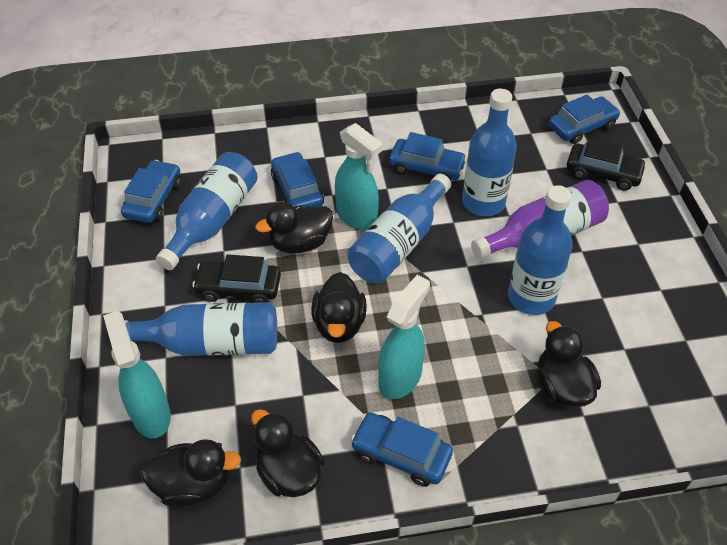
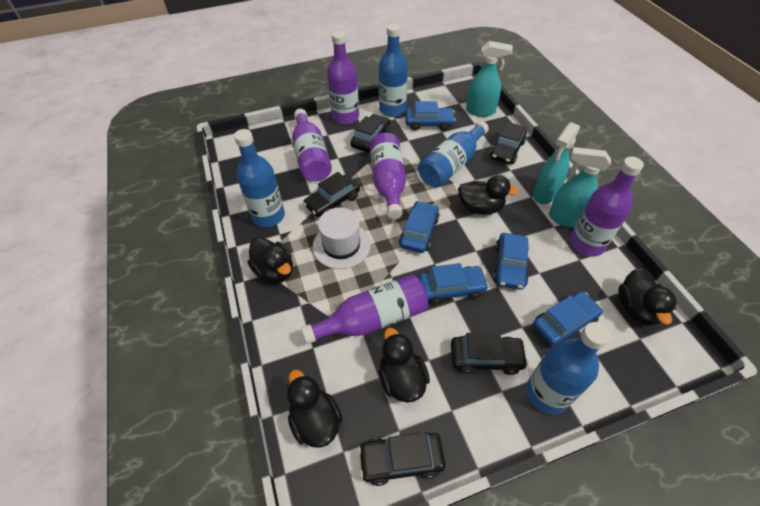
black car: 2 -> 5
blue bottle: 5 -> 4
purple bottle: 1 -> 5
white hat: 0 -> 1

